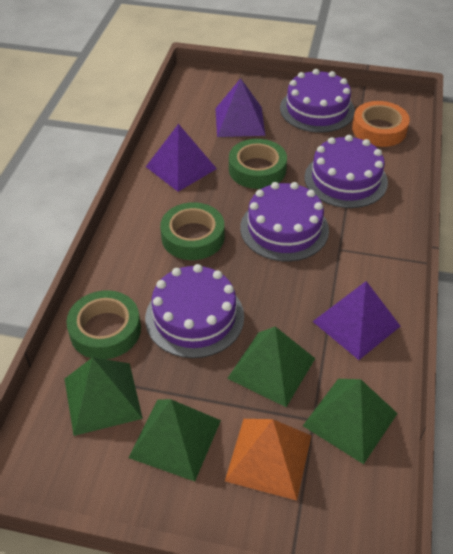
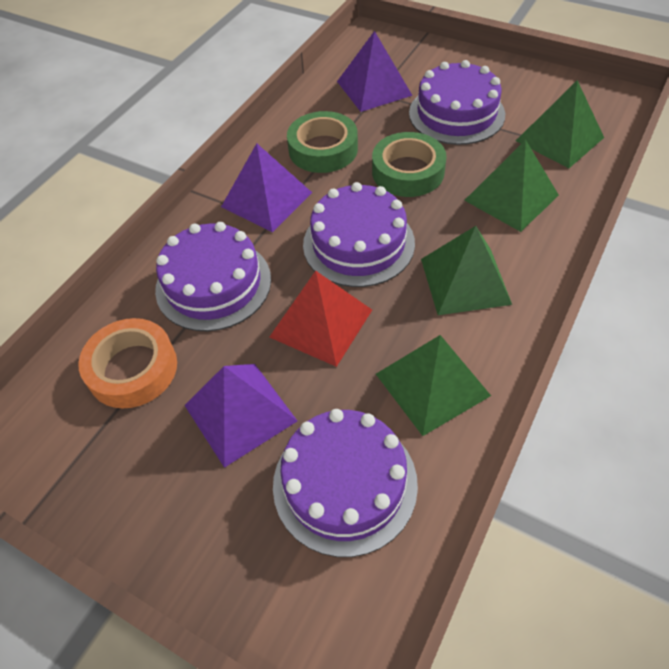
green tape: 3 -> 2
orange pyramid: 1 -> 0
red pyramid: 0 -> 1

